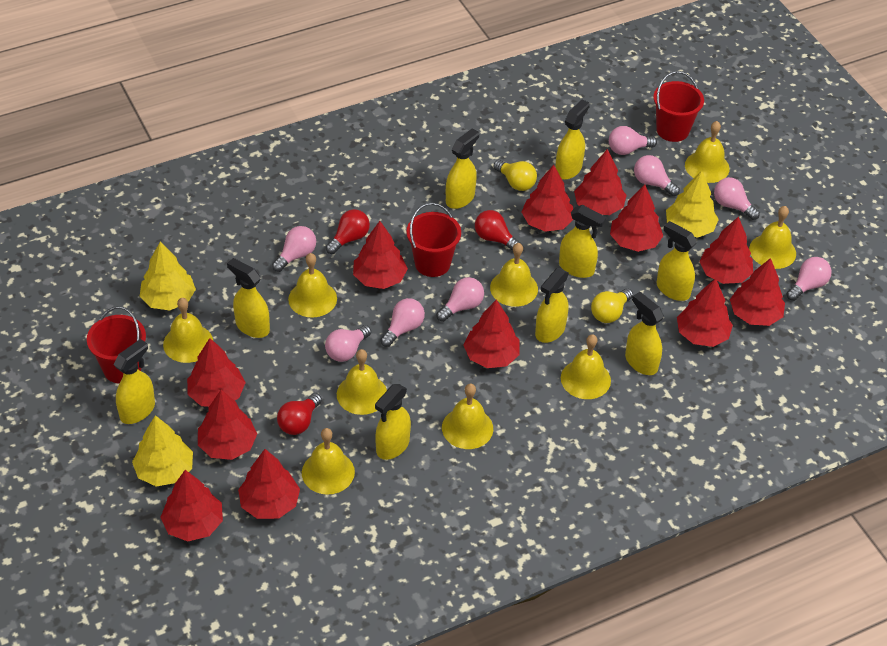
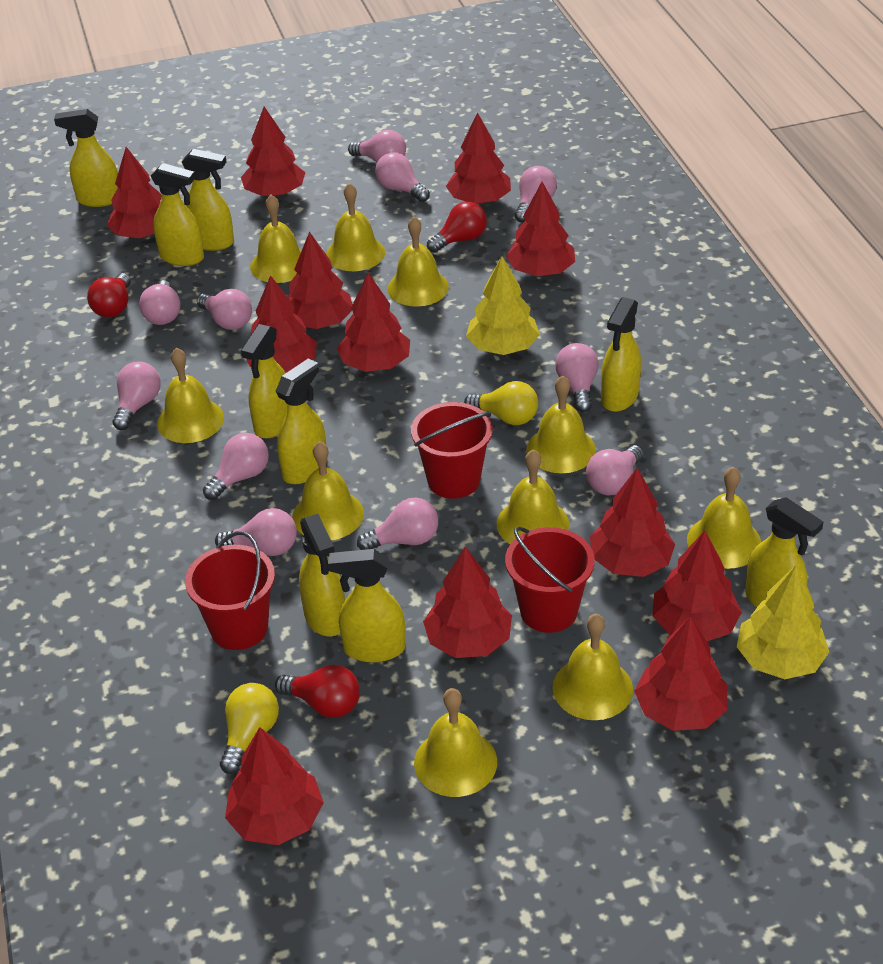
pink light bulb: 8 -> 11
yellow bell: 9 -> 10
yellow tree: 3 -> 2

